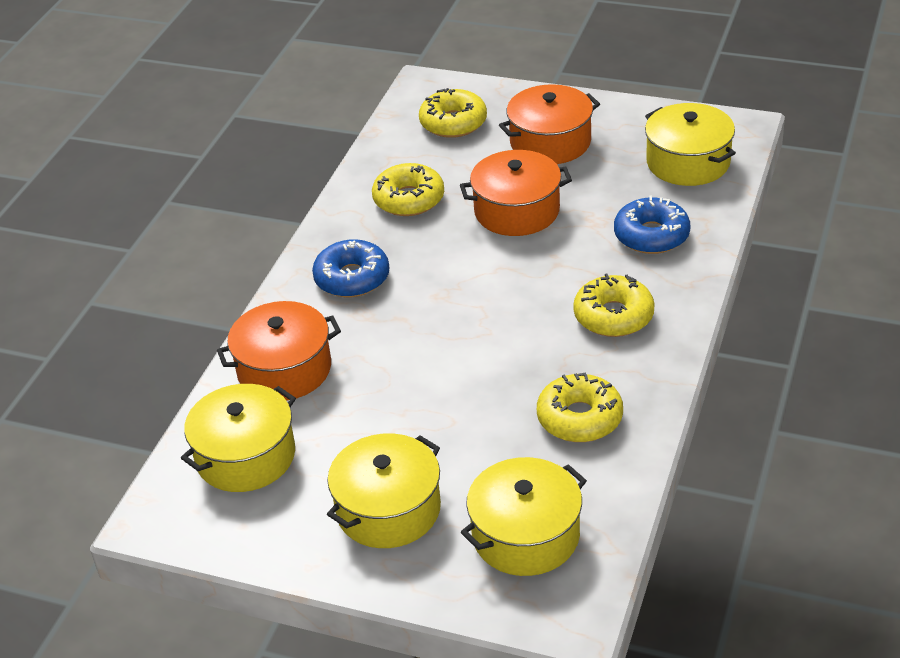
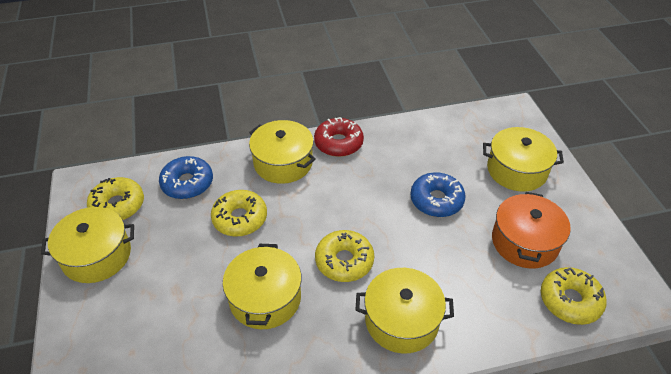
orange pot: 3 -> 1
red donut: 0 -> 1
yellow pot: 4 -> 5

